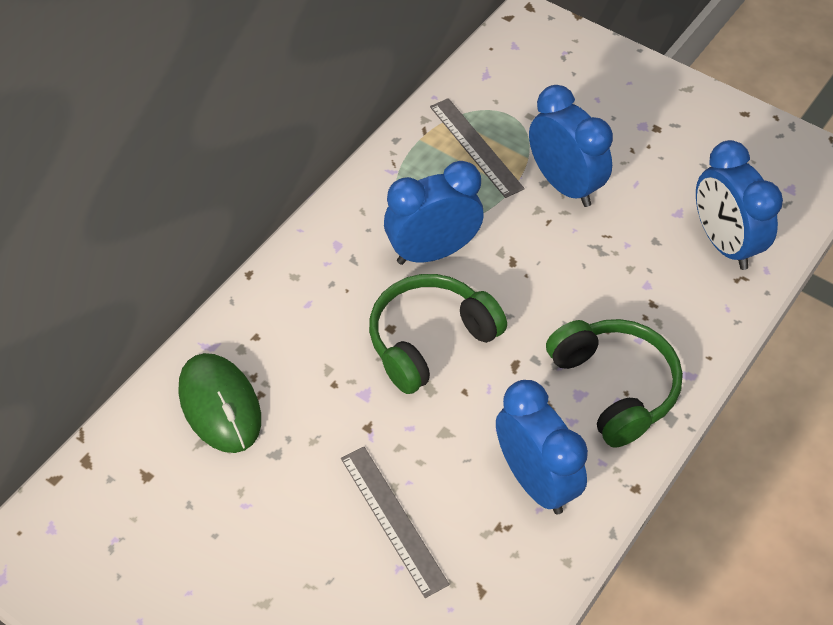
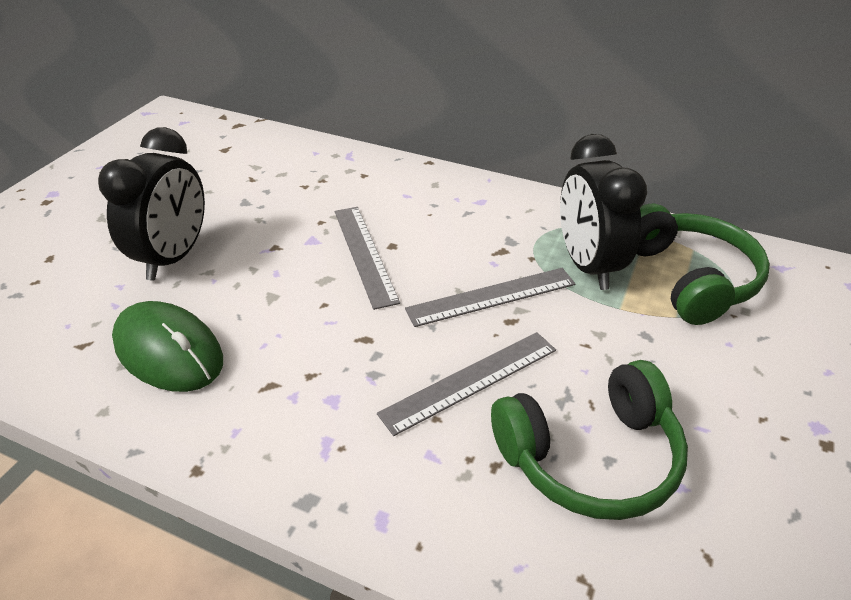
black clock: 0 -> 2
blue clock: 4 -> 0
grey ruler: 2 -> 3

